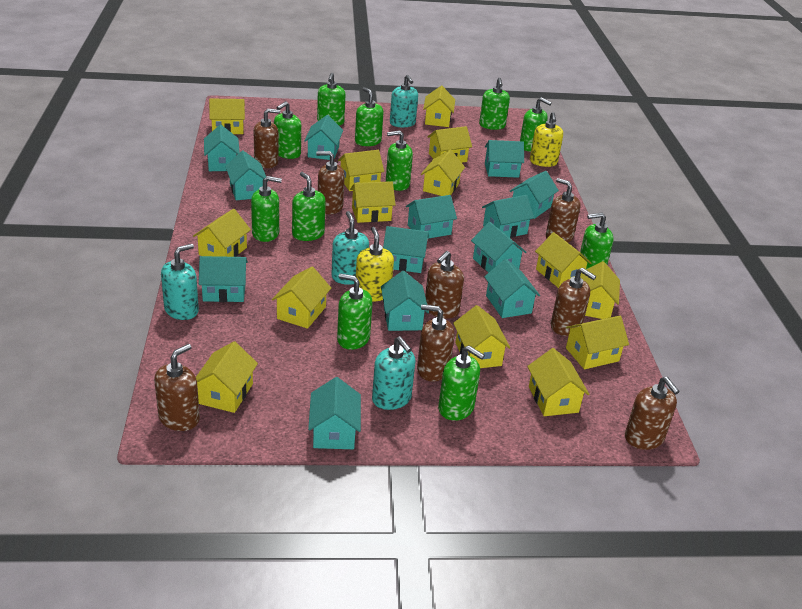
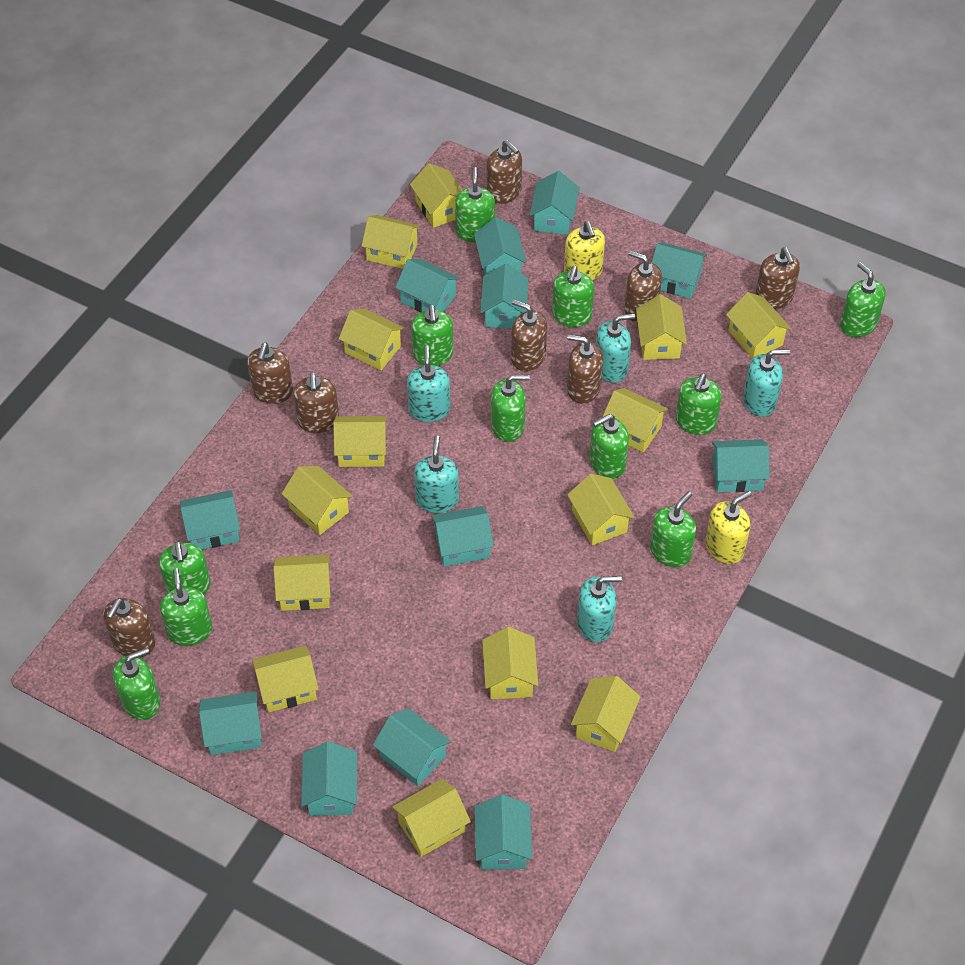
turquoise house: 13 -> 12
turquoise soap dispenser: 4 -> 5

